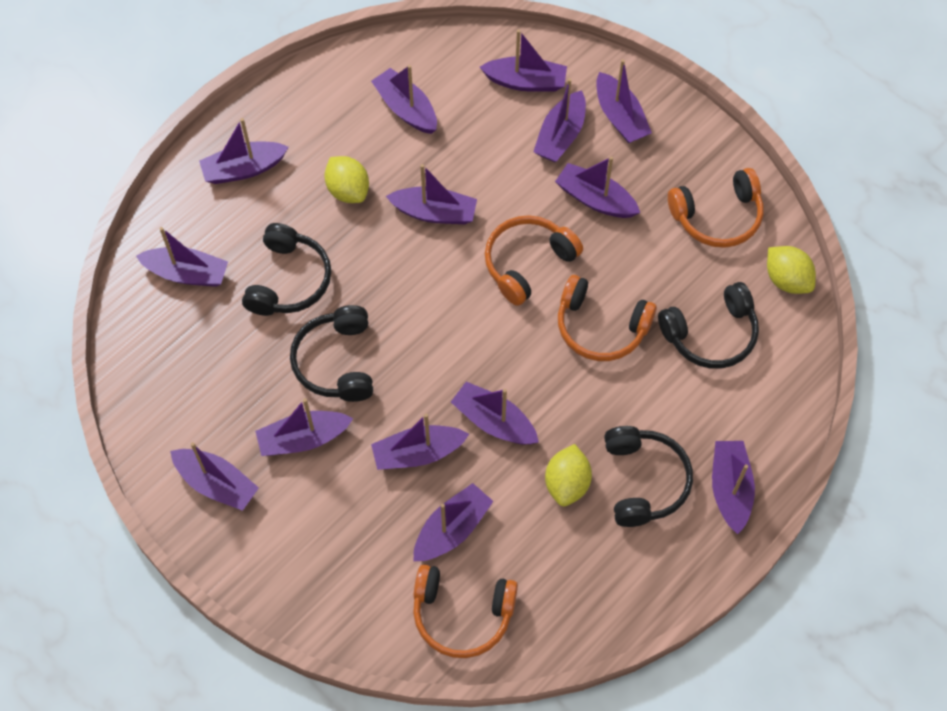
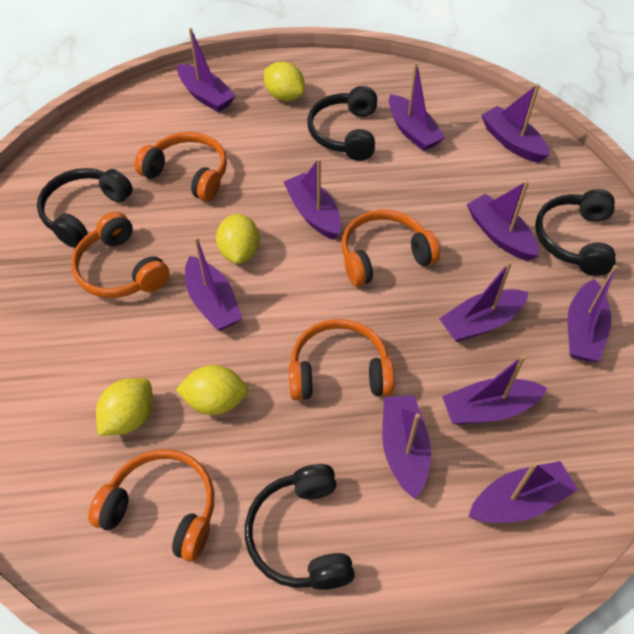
orange headphones: 4 -> 5
purple boat: 14 -> 11
yellow lemon: 3 -> 4

